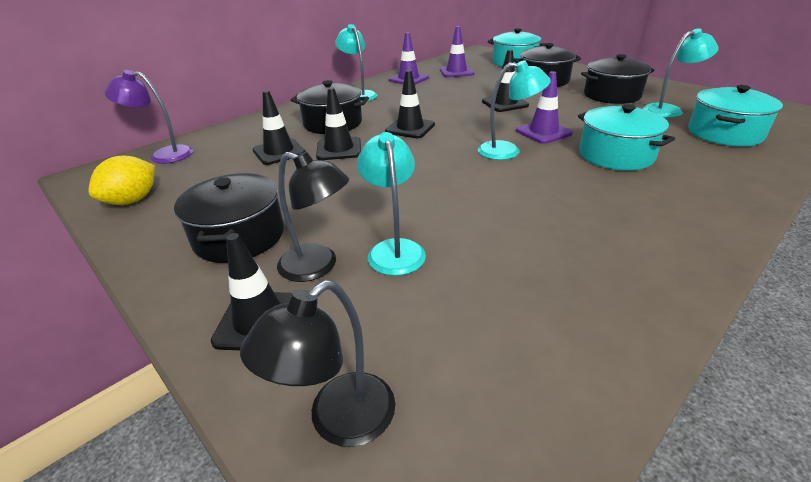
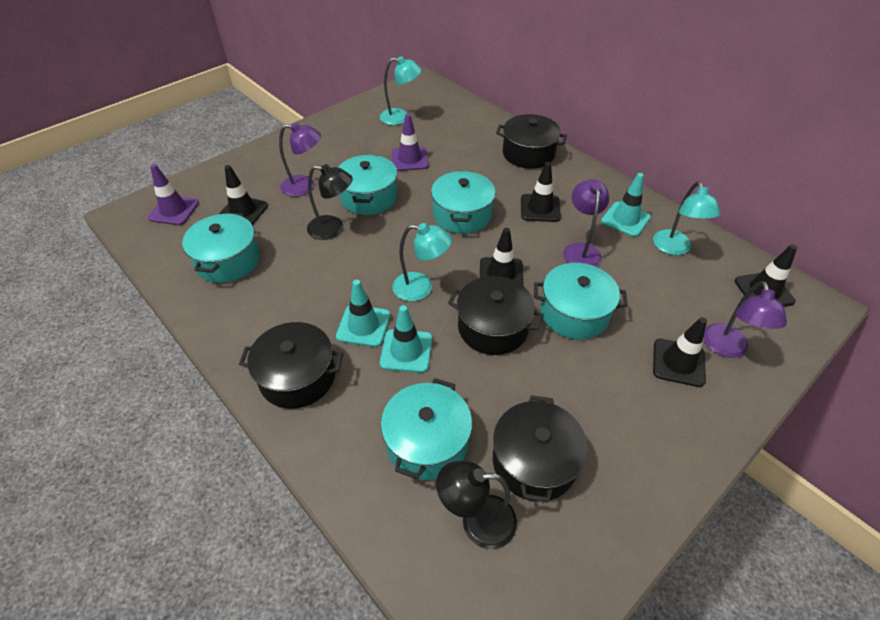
purple lamp: 1 -> 3
purple traffic cone: 3 -> 2
turquoise lamp: 4 -> 3
turquoise pot: 3 -> 5
turquoise traffic cone: 0 -> 3
yellow lemon: 1 -> 0

